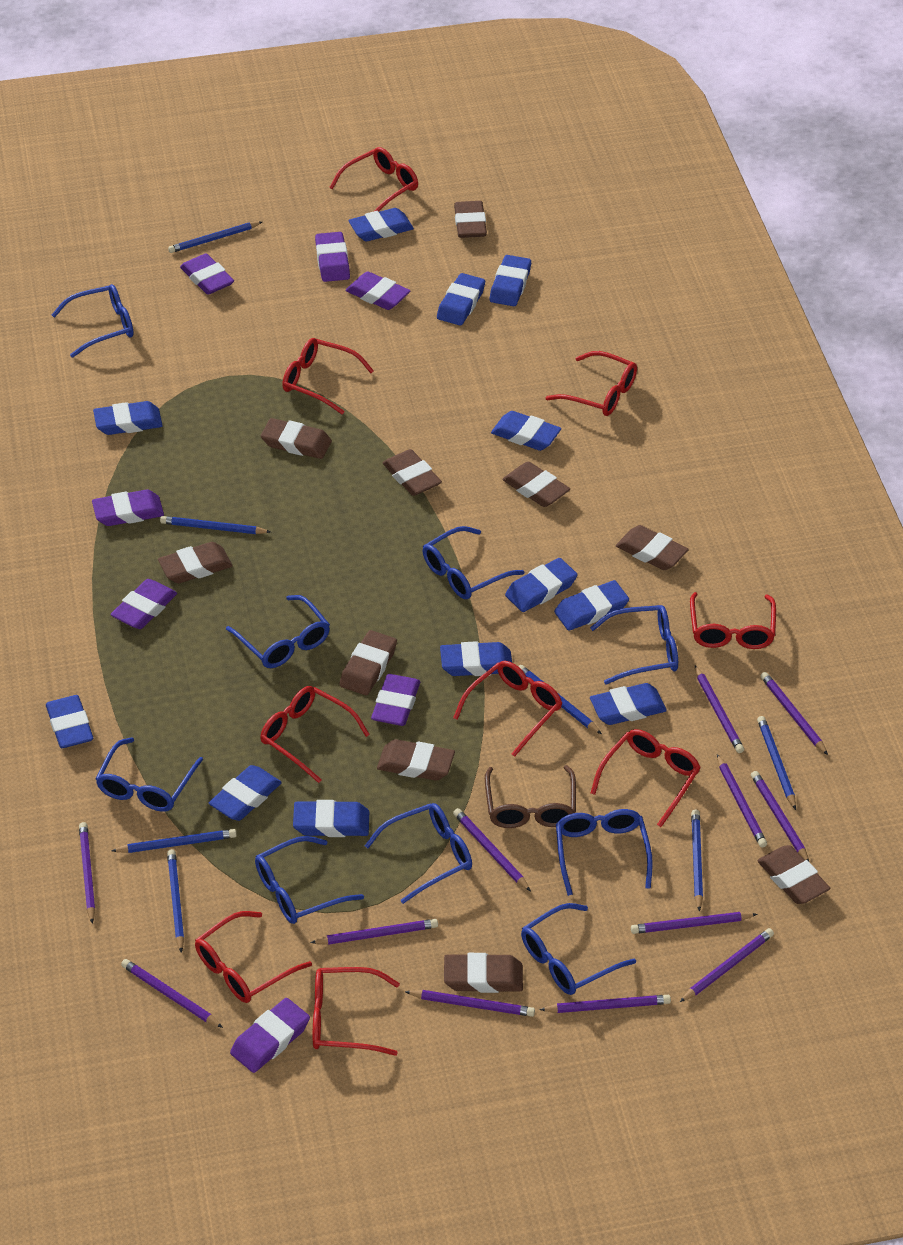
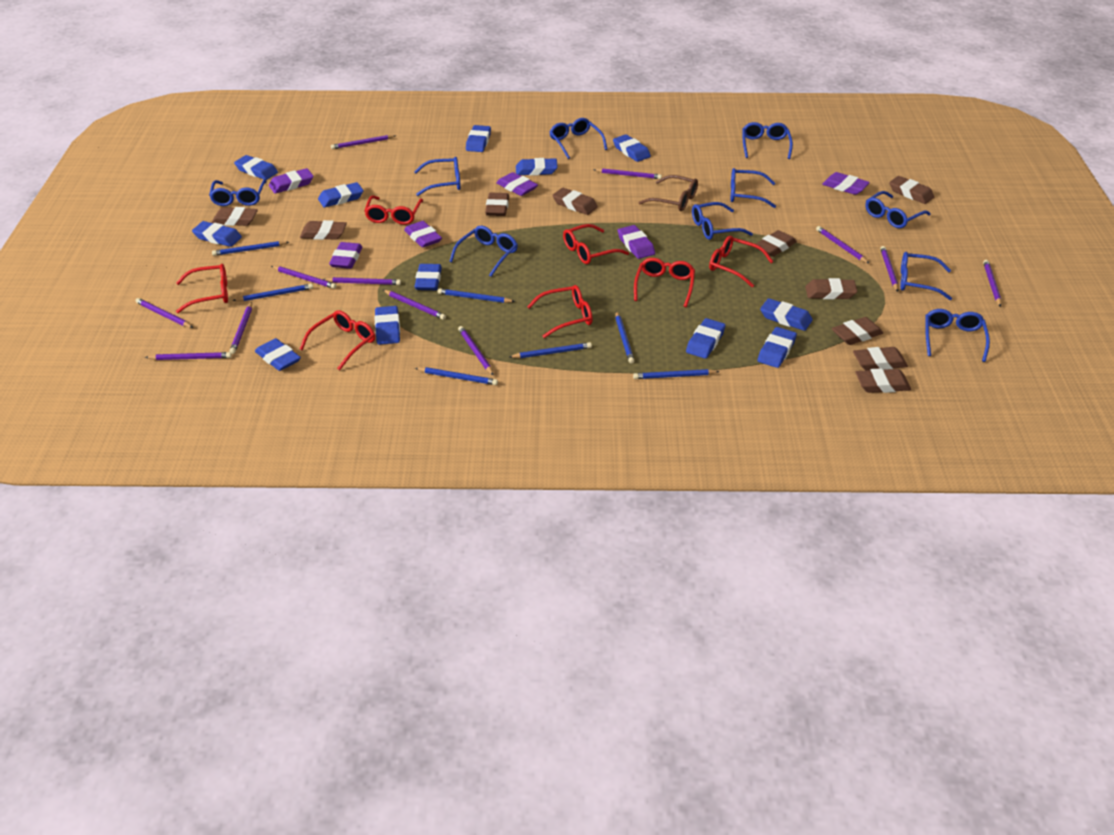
blue glasses: 9 -> 10
purple eraser: 7 -> 6
red glasses: 9 -> 7

